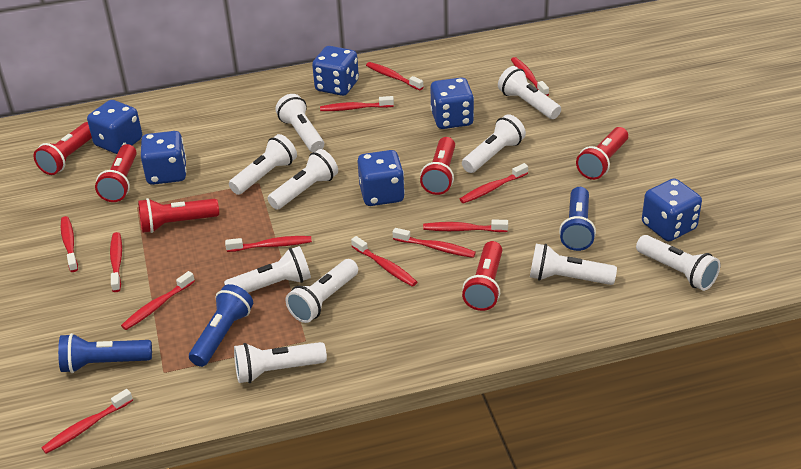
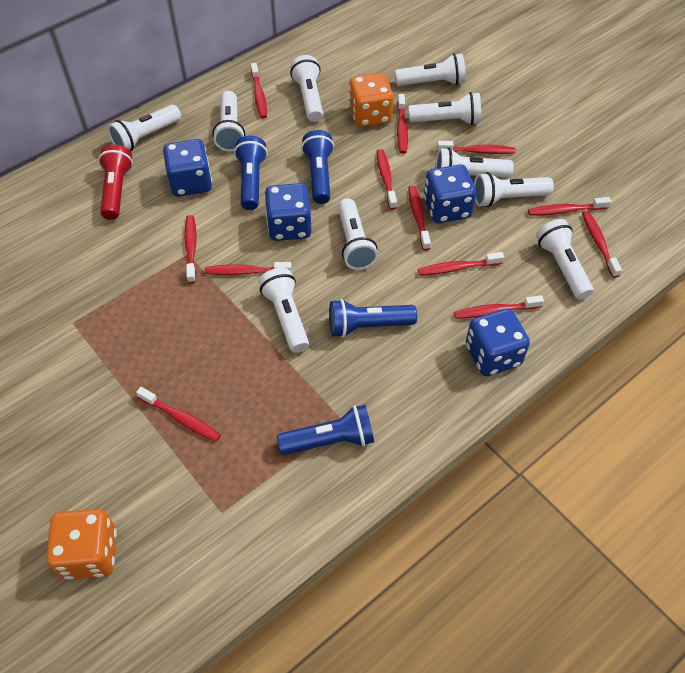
blue dice: 6 -> 4
blue flashlight: 3 -> 4
orange dice: 0 -> 2
red flashlight: 6 -> 1

